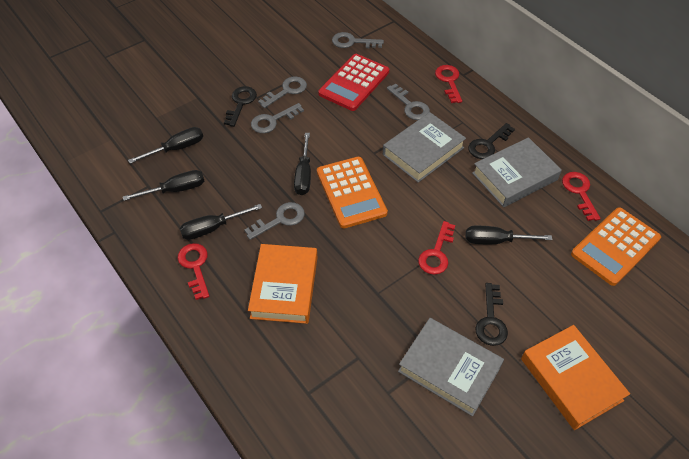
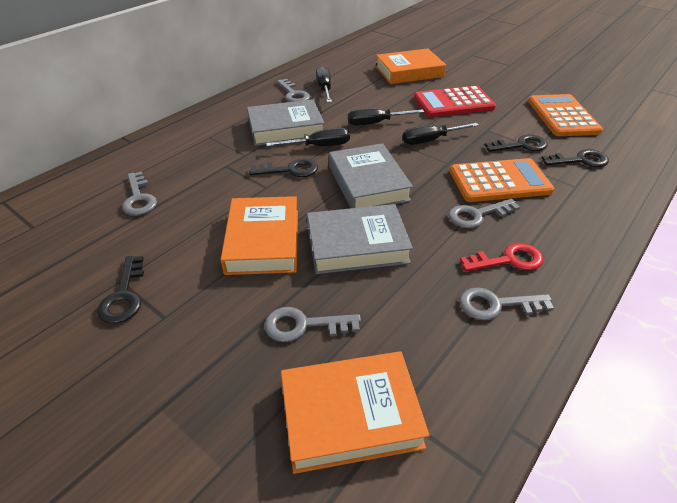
black key: 3 -> 4
black screwdriver: 5 -> 4
orange book: 2 -> 3
red key: 4 -> 1

